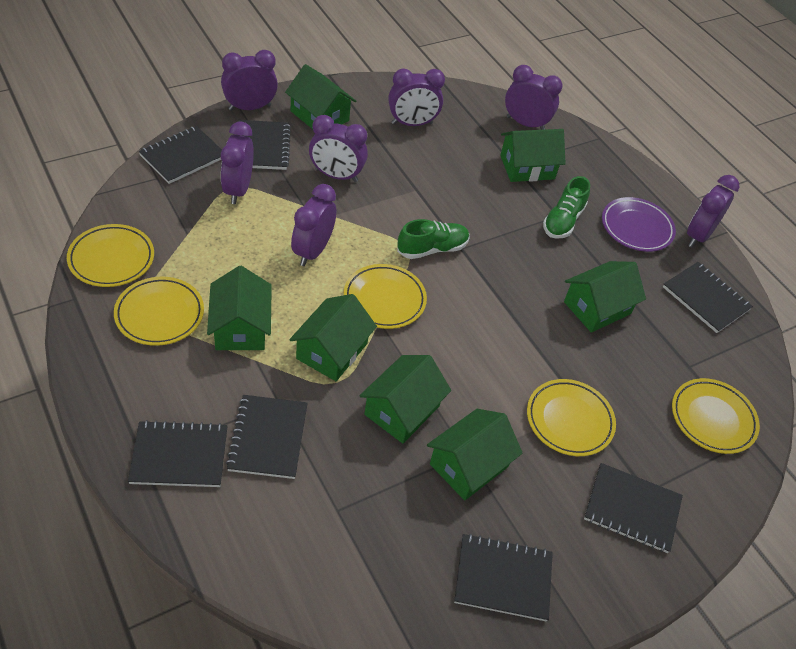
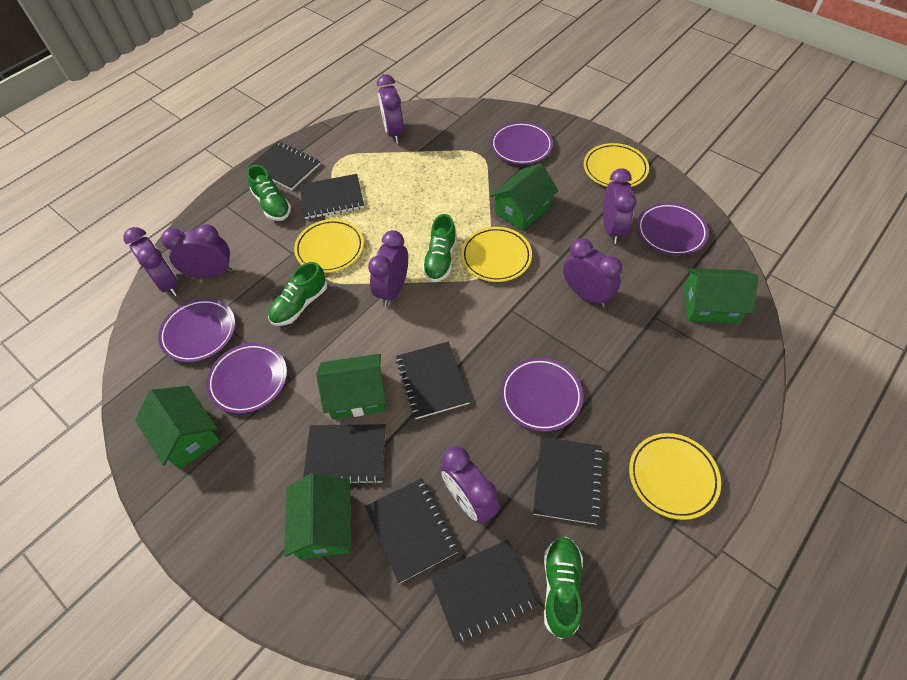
green house: 7 -> 5
green shoe: 2 -> 4
purple plate: 1 -> 5
yellow plate: 5 -> 4

